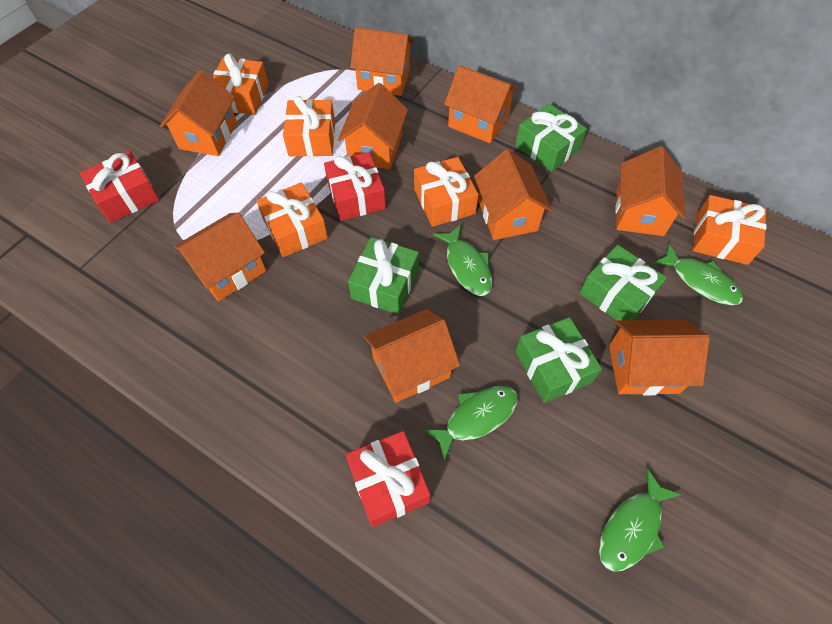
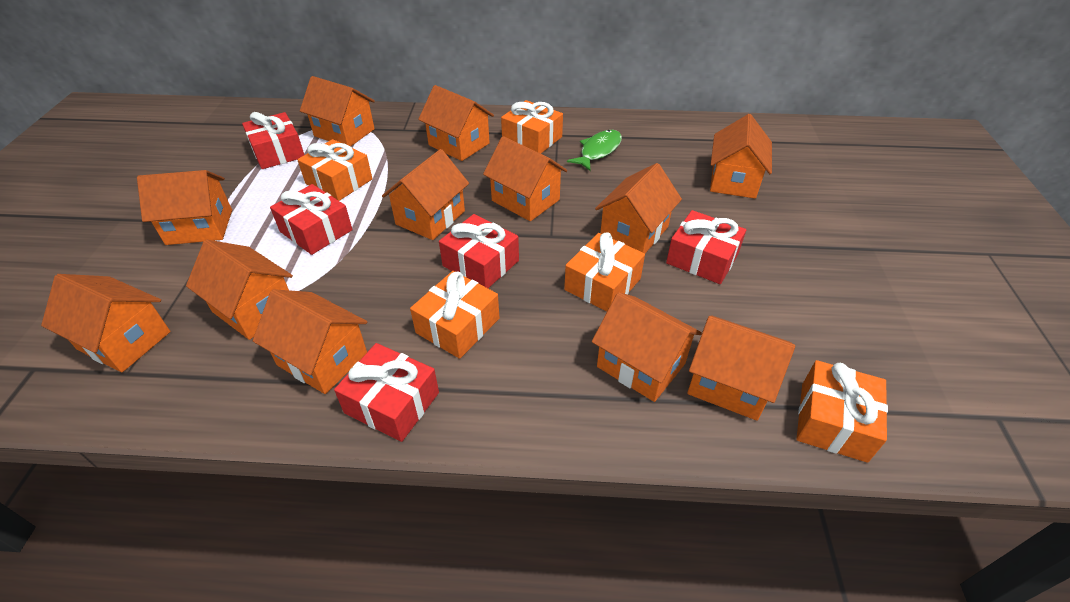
green fish: 4 -> 1
green gift: 4 -> 0
orange house: 9 -> 12
red gift: 3 -> 5

